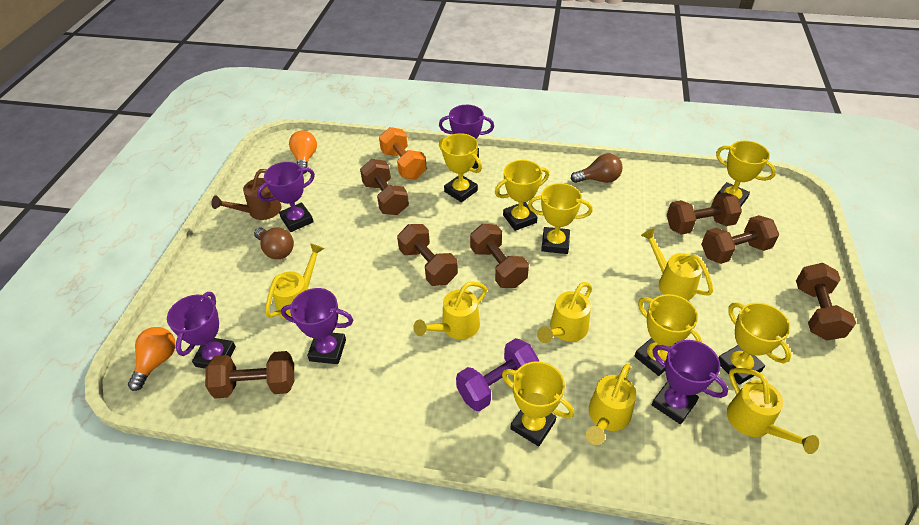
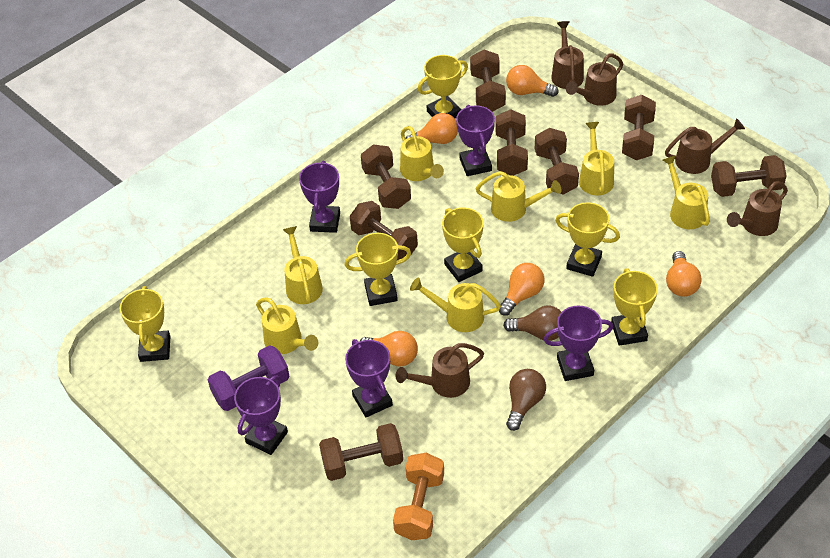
brown dumbbell: 7 -> 8
brown watering can: 1 -> 5
orange light bulb: 2 -> 5
yellow trophy: 7 -> 6
yellow watering can: 6 -> 7

